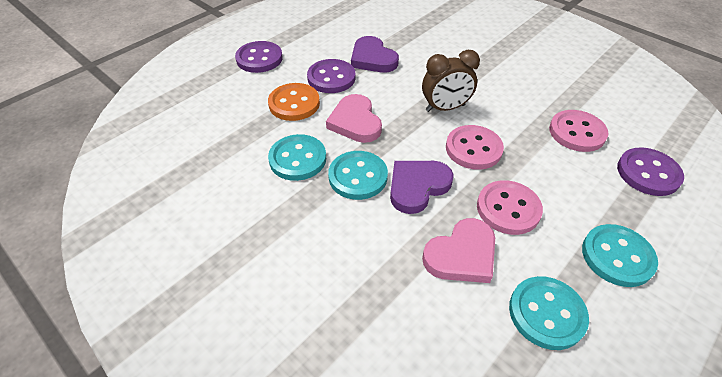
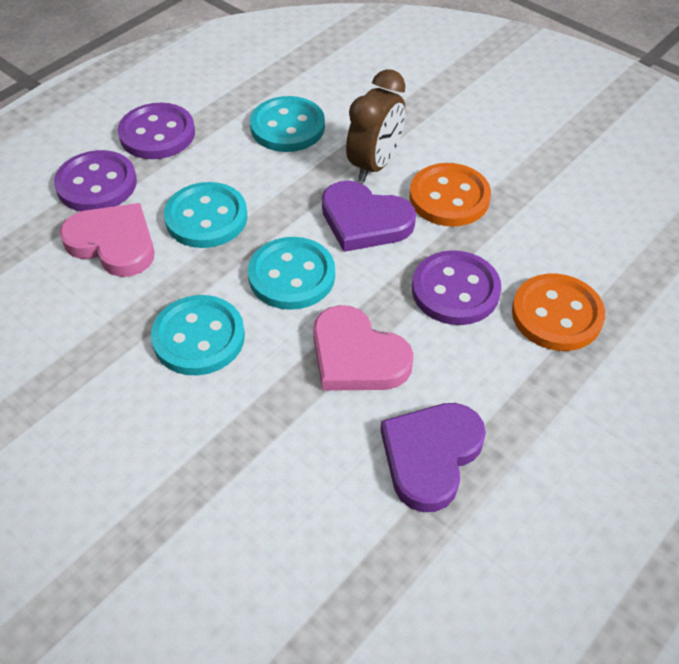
orange button: 1 -> 2
pink button: 3 -> 0

